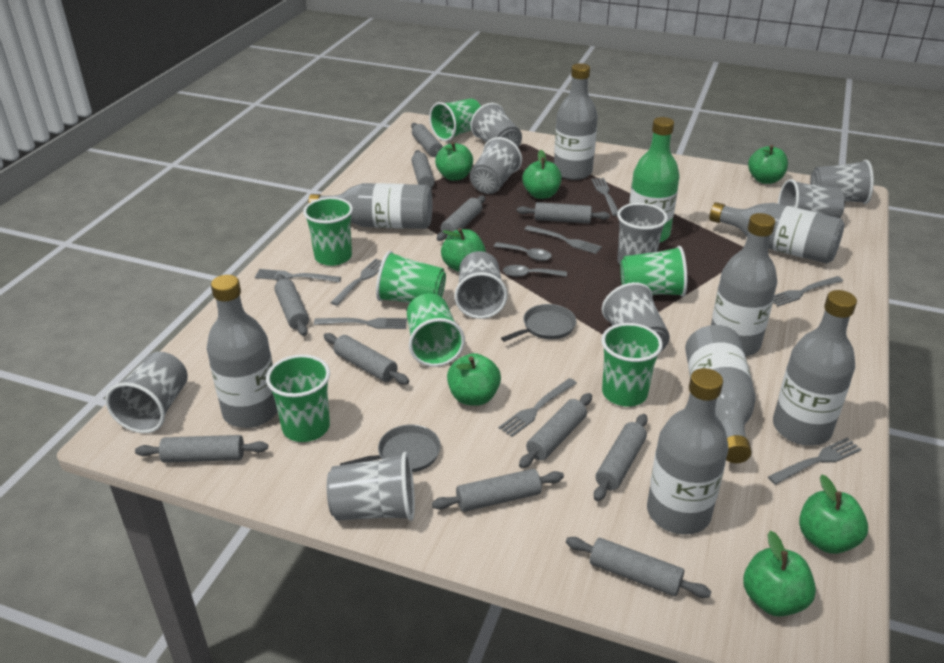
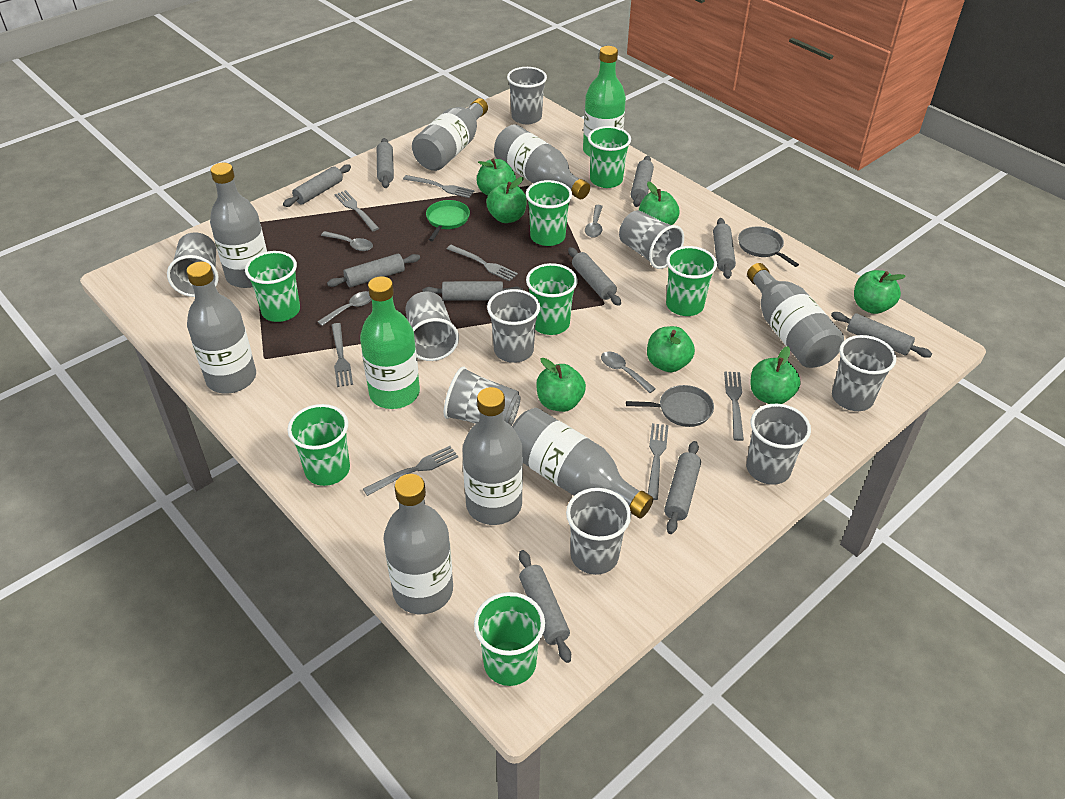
green bottle: 1 -> 2
green pan: 0 -> 1
grey fork: 8 -> 7
grey rolling pin: 11 -> 10
grey spoon: 2 -> 4

